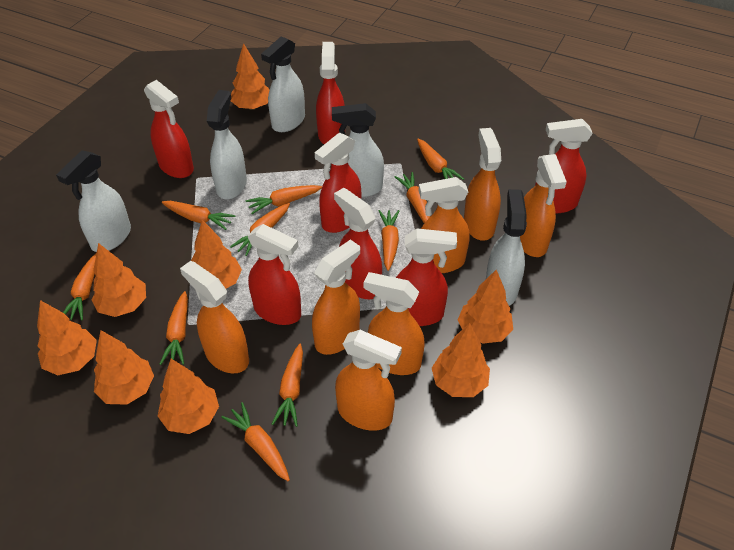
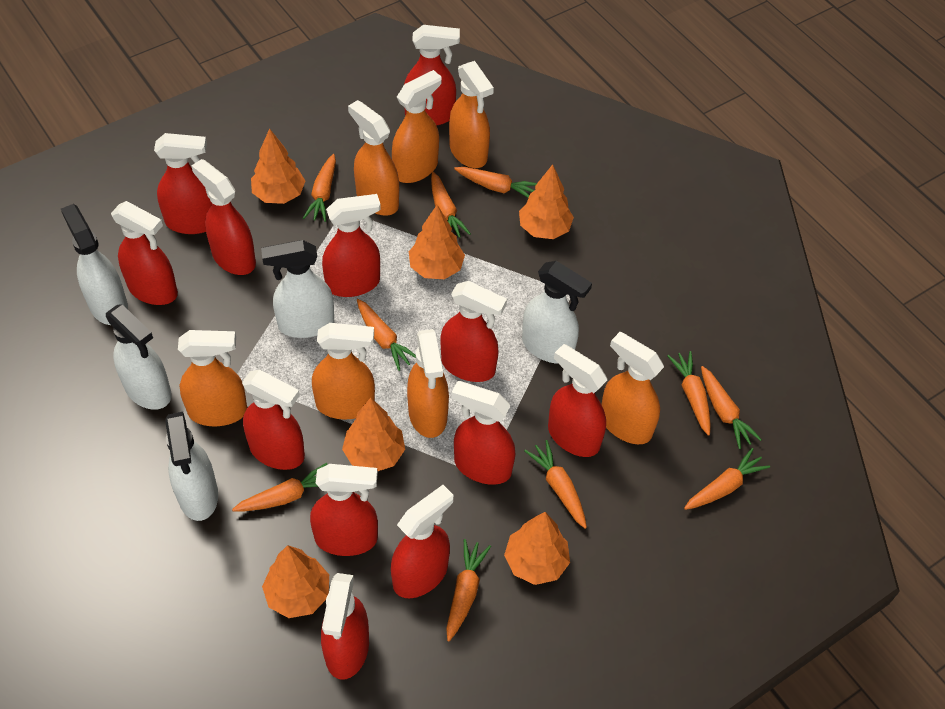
orange tree: 8 -> 6
red spray bottle: 7 -> 12

